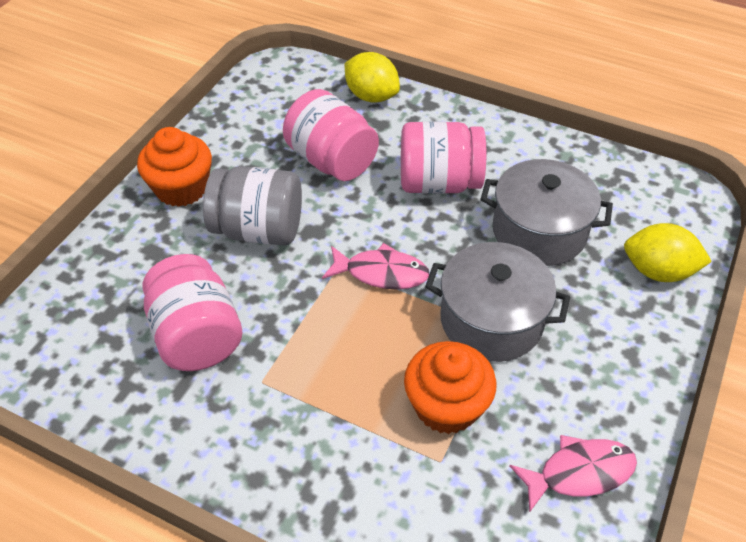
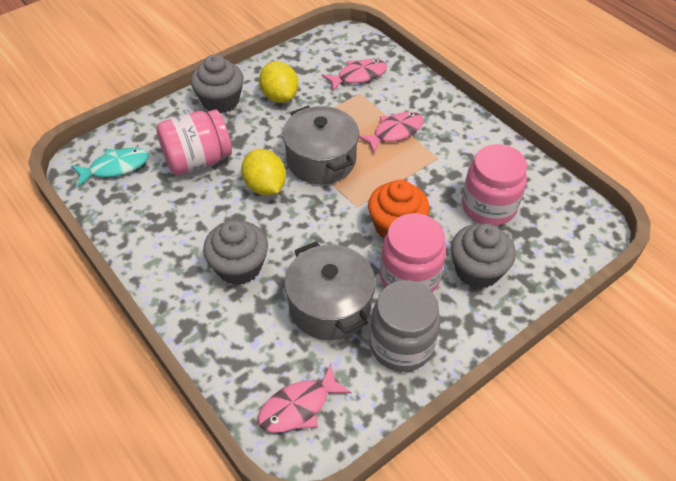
grey cupcake: 0 -> 3
orange cupcake: 2 -> 1
pink fish: 2 -> 3
turquoise fish: 0 -> 1

